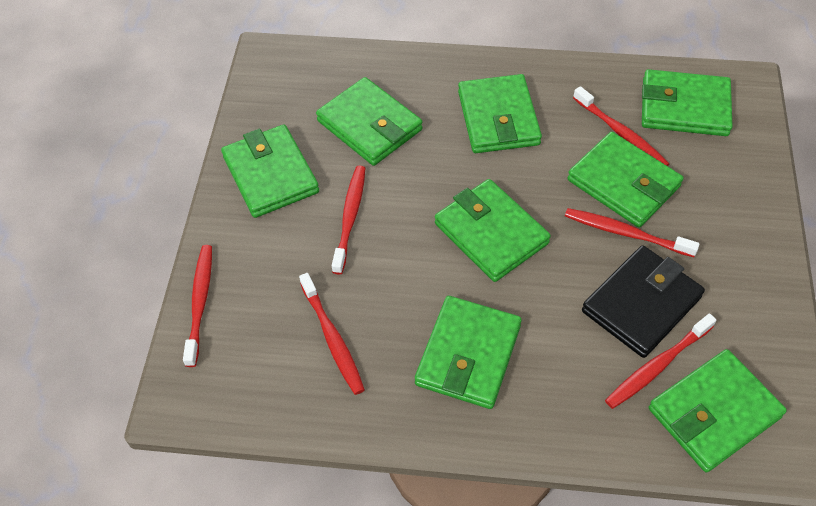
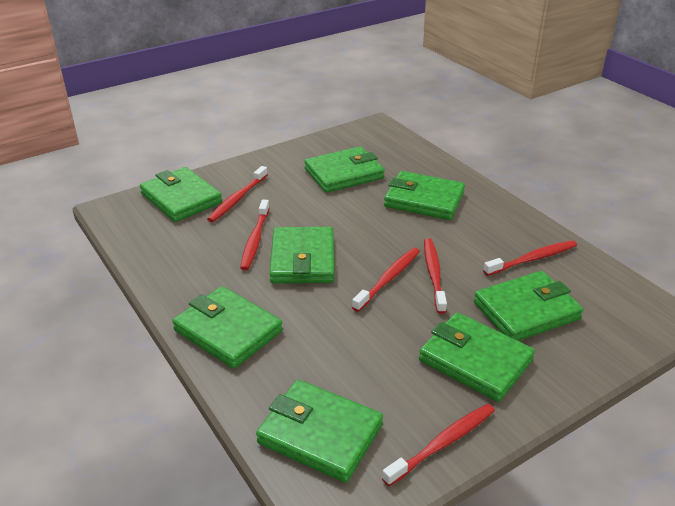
black wallet: 1 -> 0

